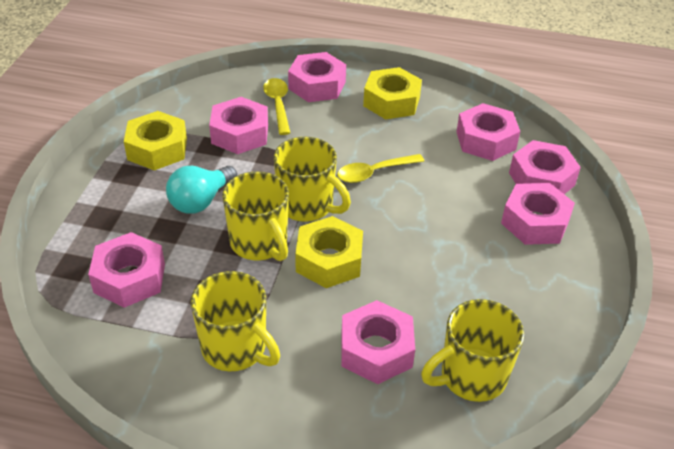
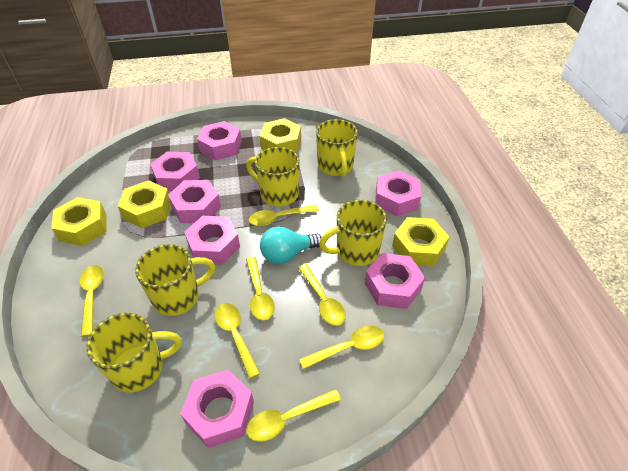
yellow mug: 4 -> 5
yellow nut: 3 -> 4
yellow spoon: 2 -> 7

